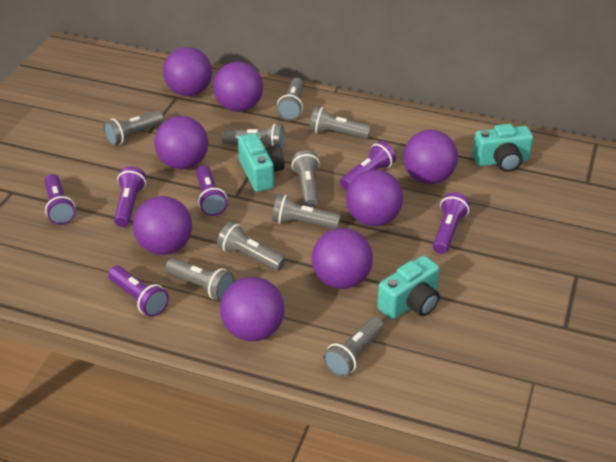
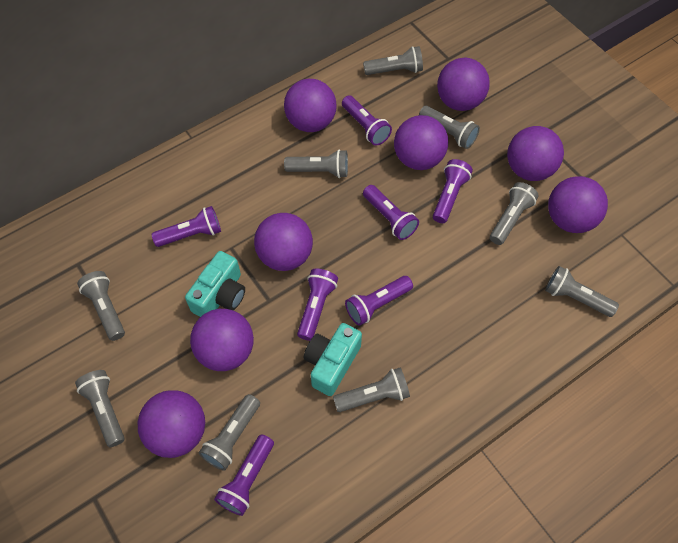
purple flashlight: 6 -> 7
turquoise camera: 3 -> 2

